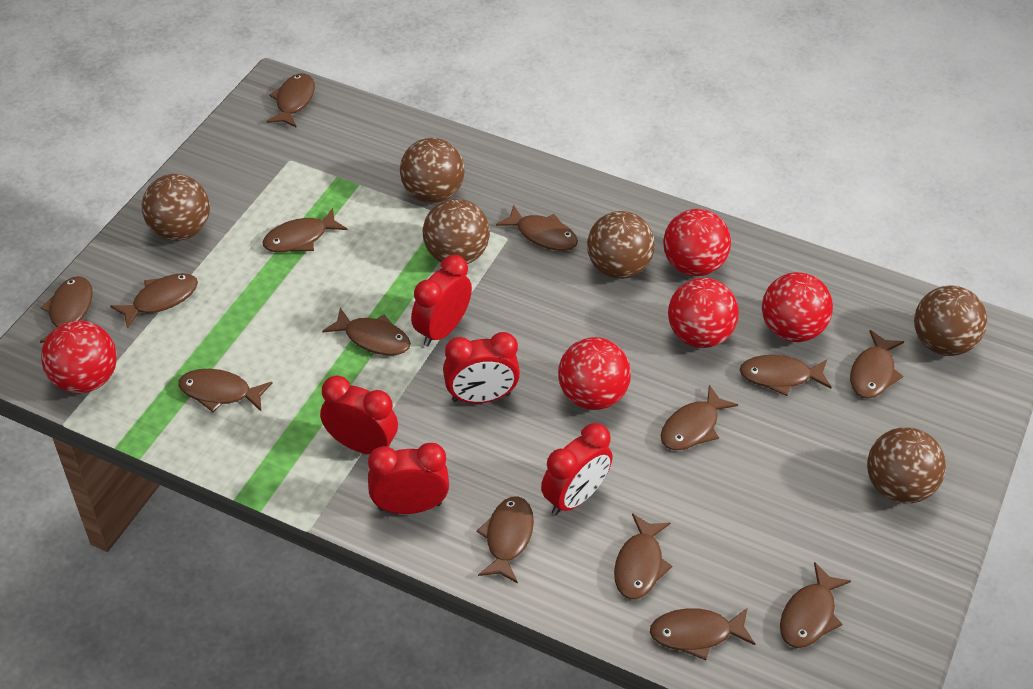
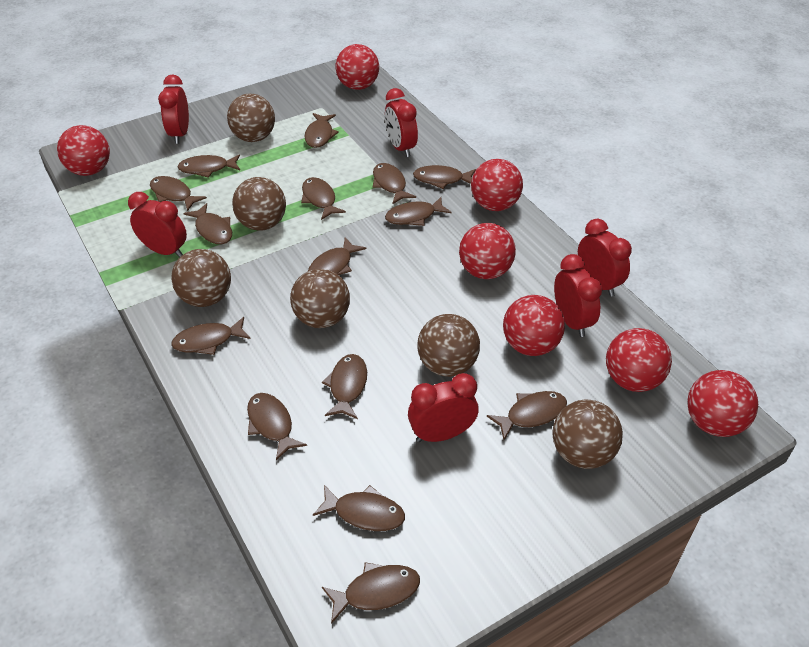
brown fish: 14 -> 15
red ball: 5 -> 7
red clock: 5 -> 6

